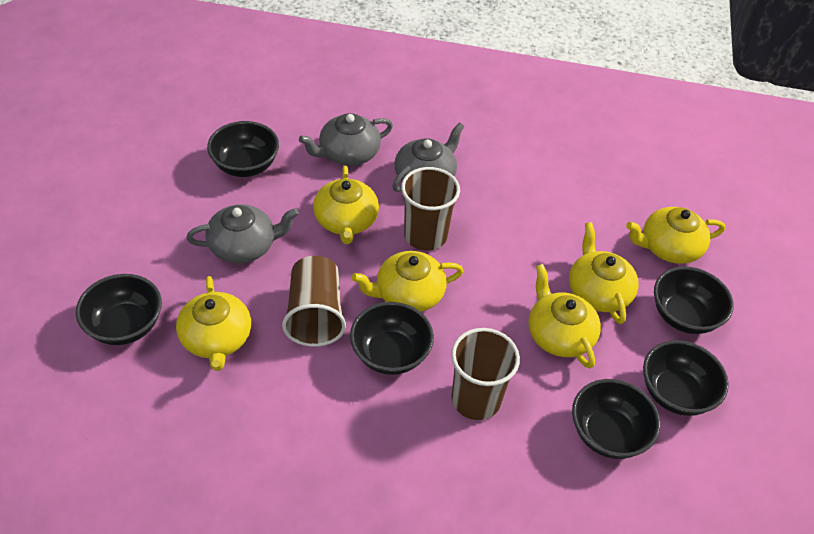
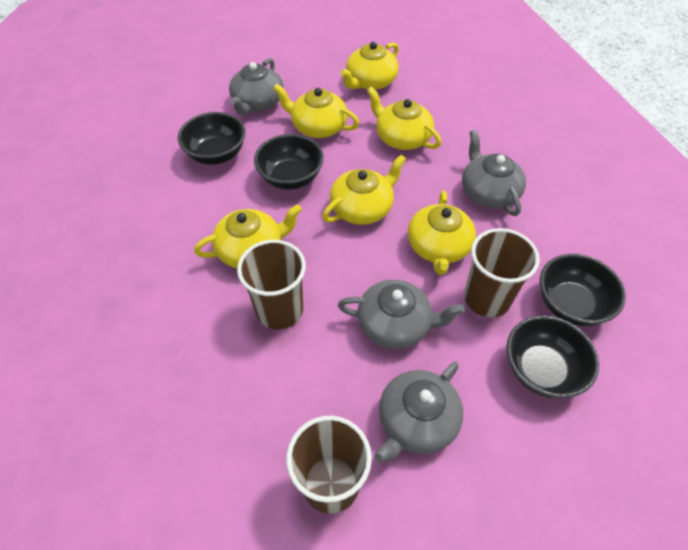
black bowl: 6 -> 4
grey teapot: 3 -> 4

